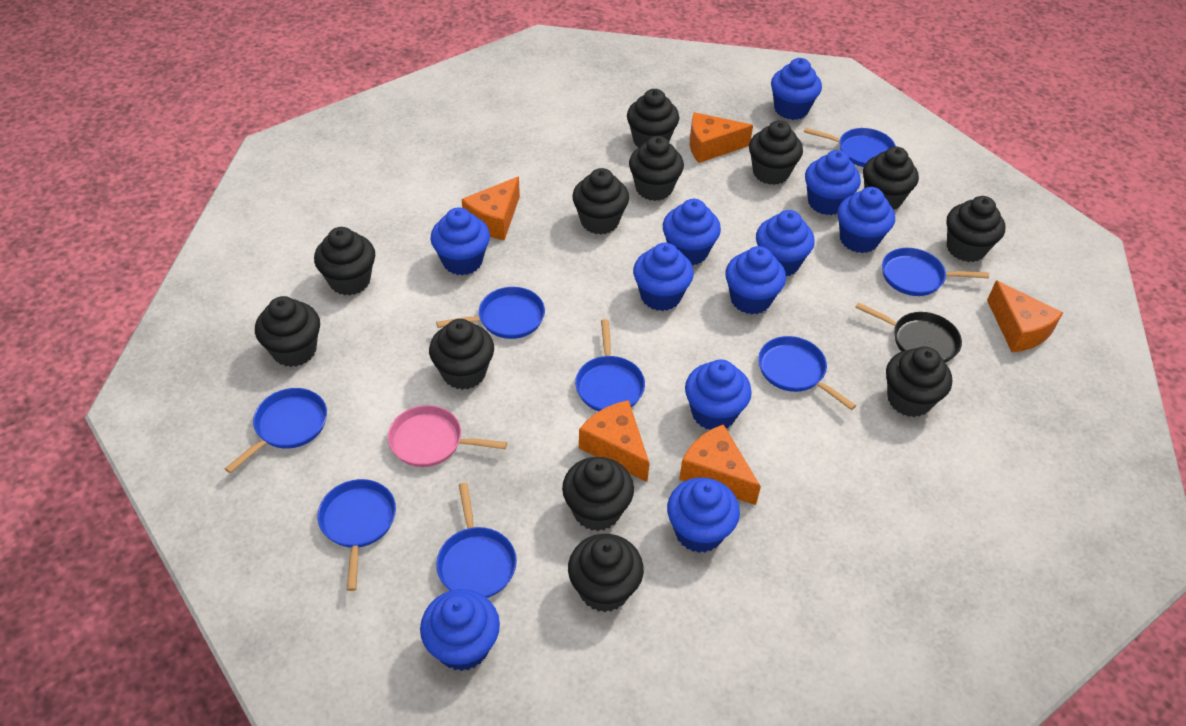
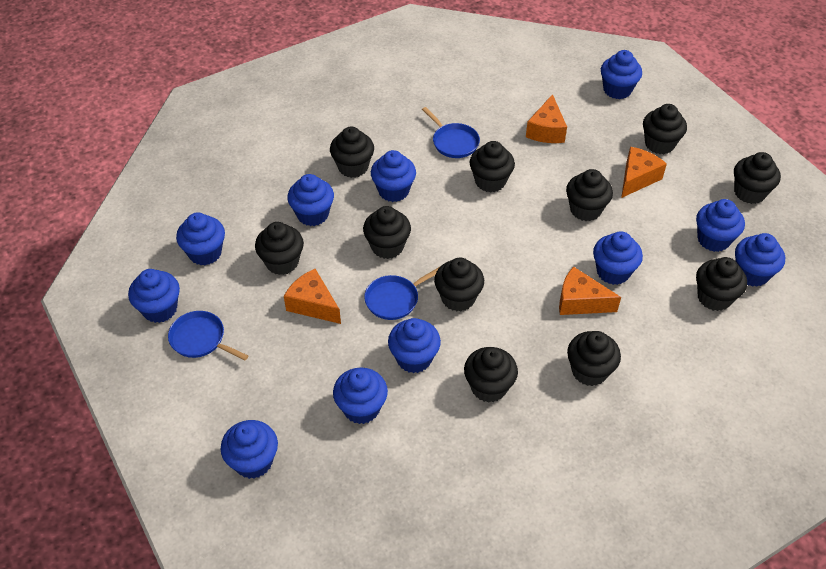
black cupcake: 12 -> 11
black pan: 1 -> 0
blue pan: 8 -> 3
orange cheese: 5 -> 4
pink pan: 1 -> 0

